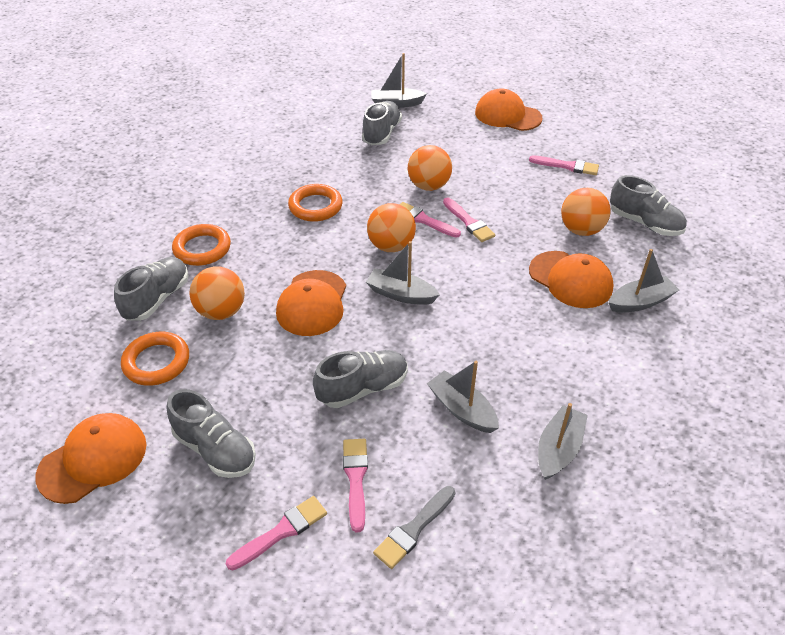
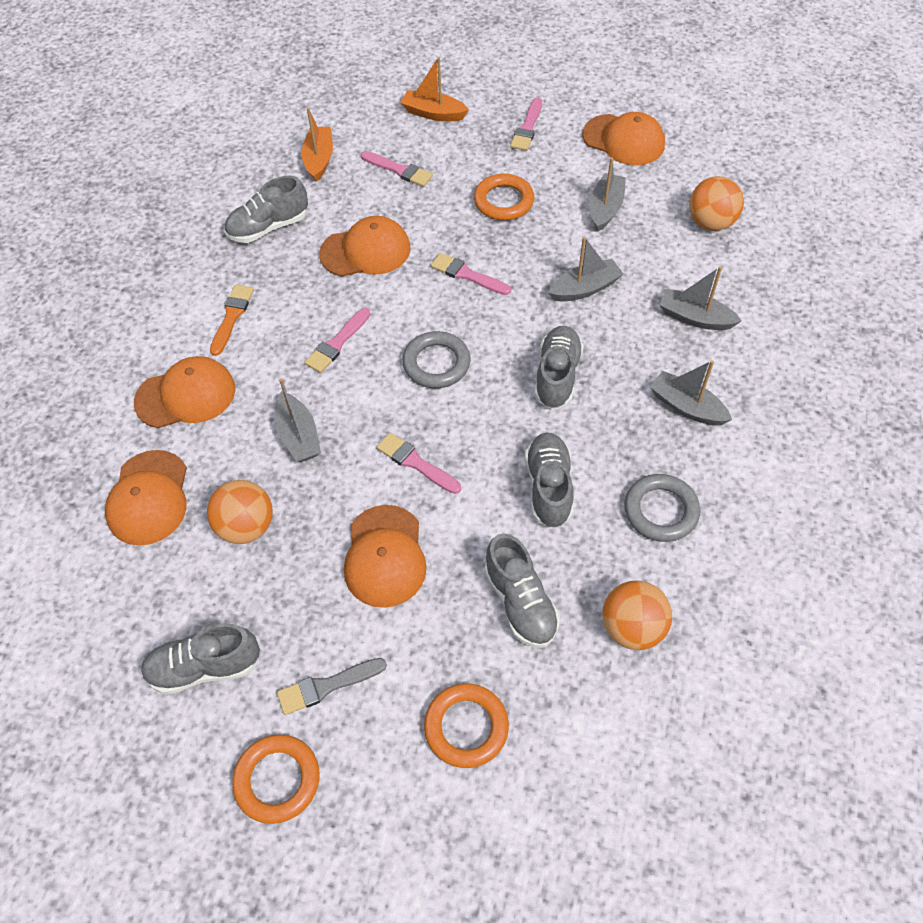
grey ring: 0 -> 2
orange ball: 4 -> 3
orange boat: 0 -> 2
orange brush: 0 -> 1
orange cap: 4 -> 5

